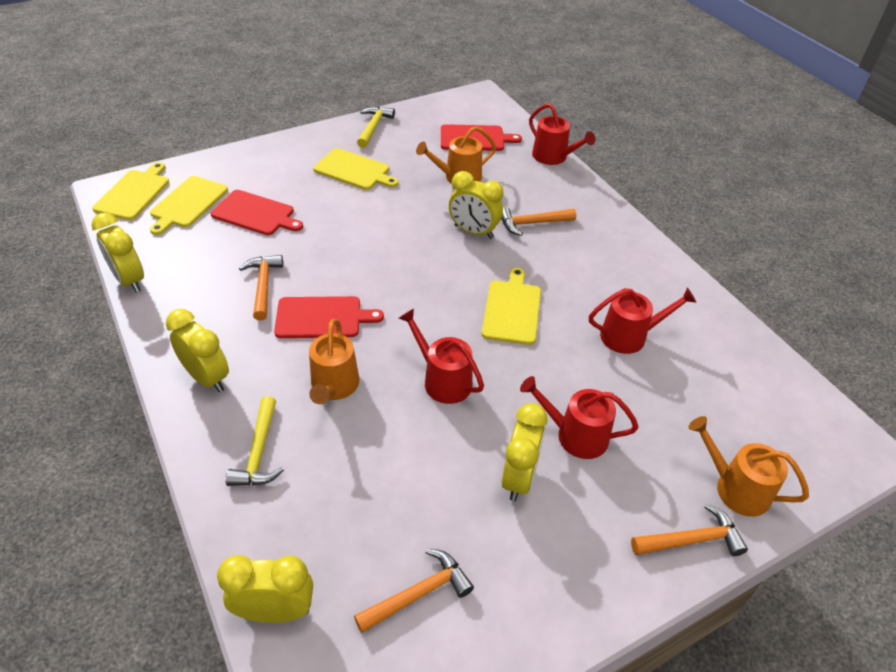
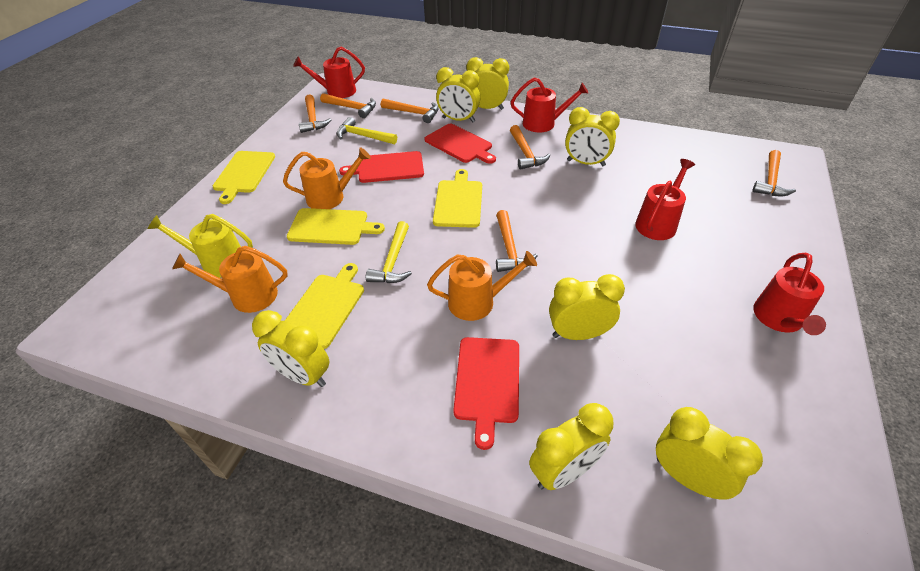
orange hammer: 4 -> 6
yellow clock: 5 -> 7
yellow watering can: 0 -> 1

